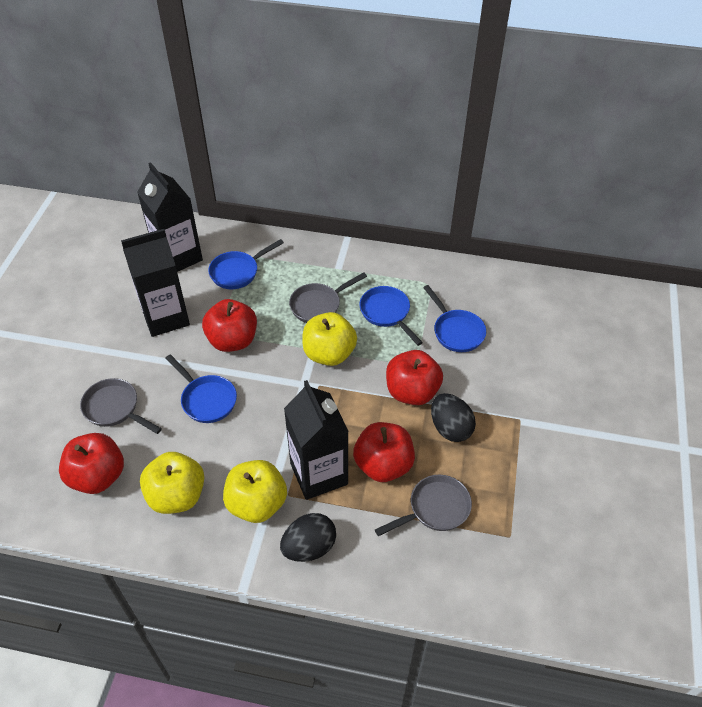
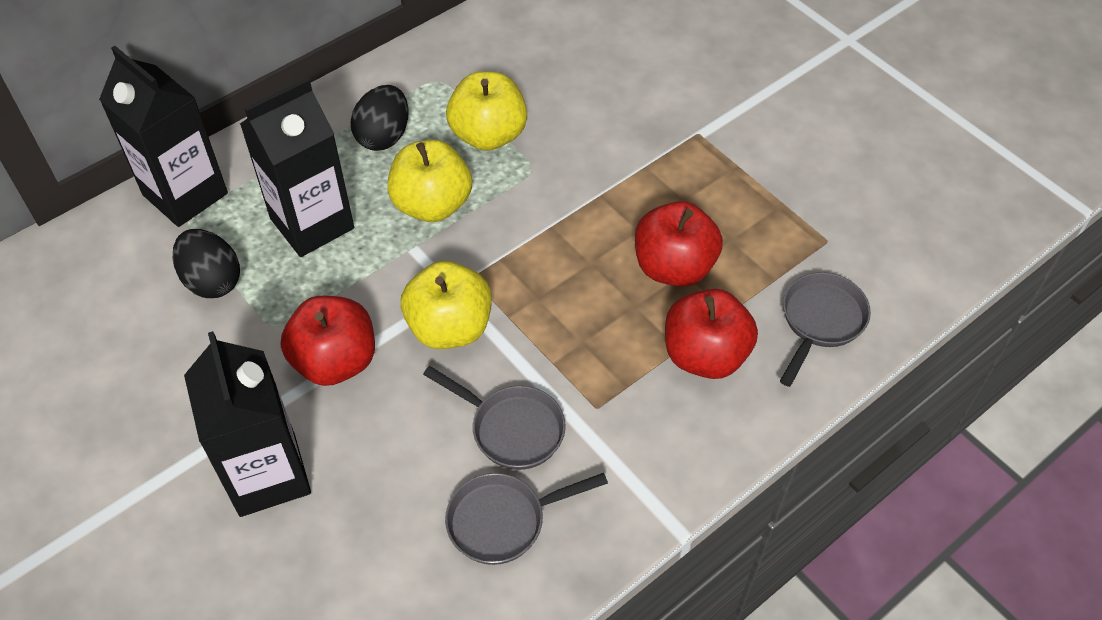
blue pan: 4 -> 0
red apple: 4 -> 3

